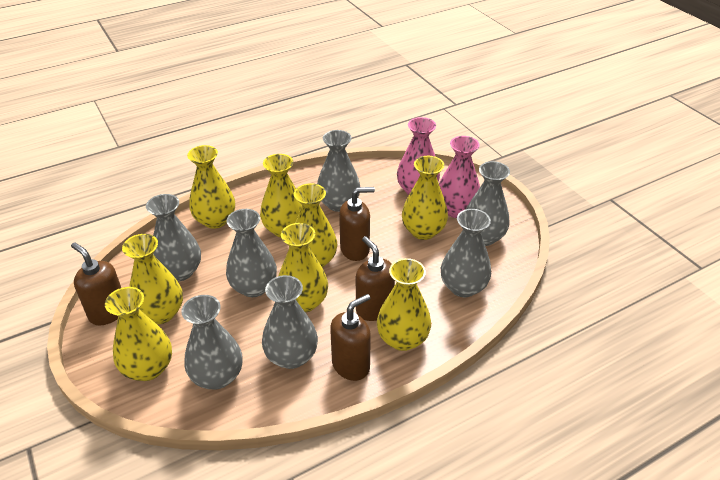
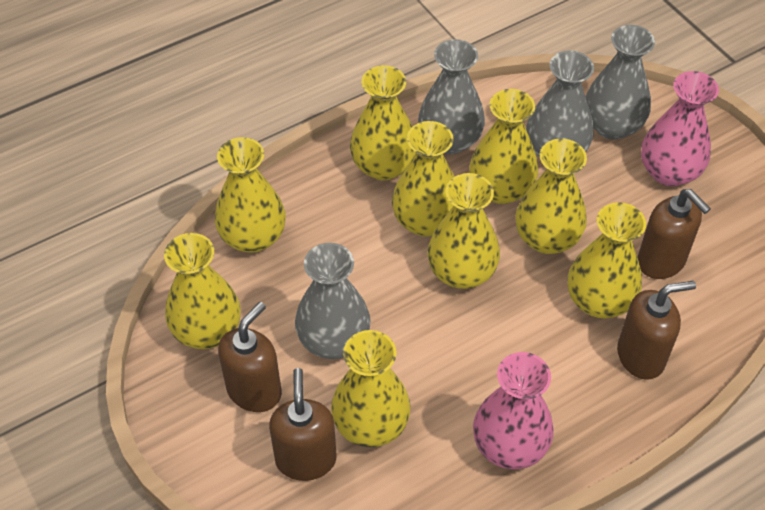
grey vase: 7 -> 4
yellow vase: 8 -> 9

